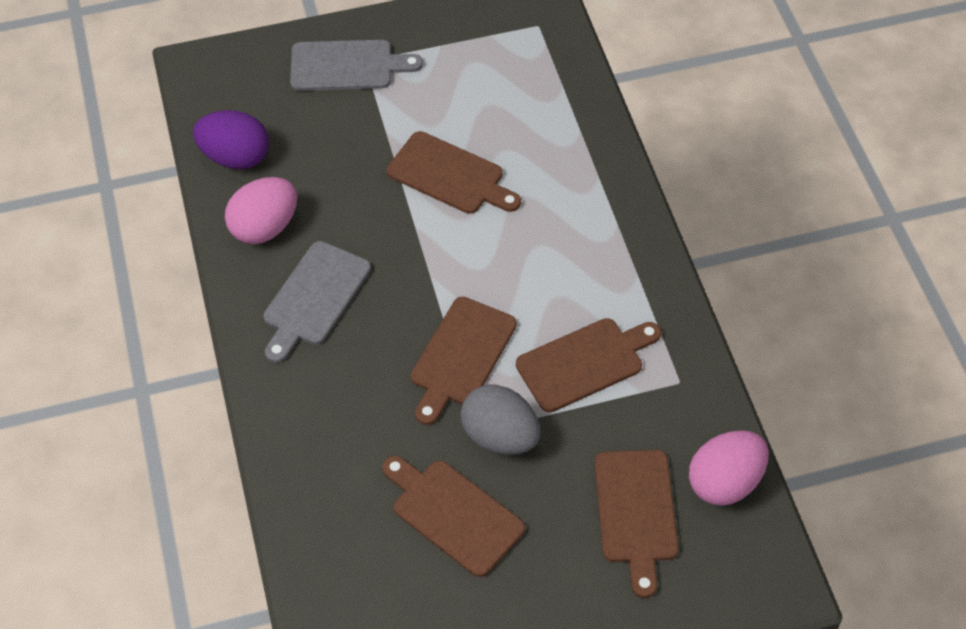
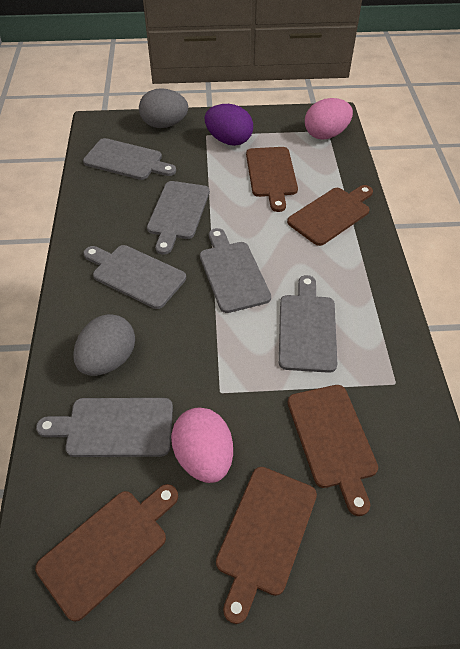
grey cutting board: 2 -> 6
grey egg: 1 -> 2

